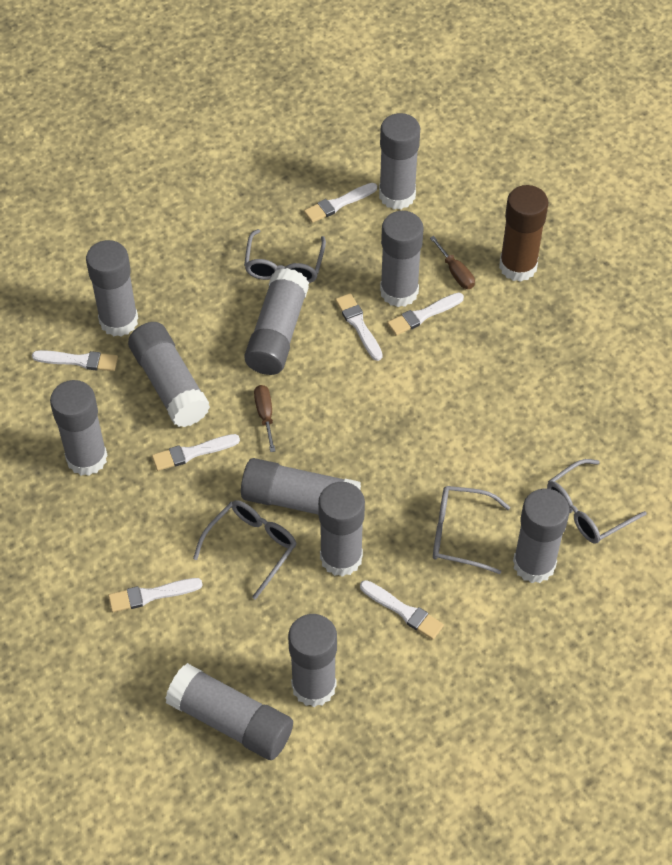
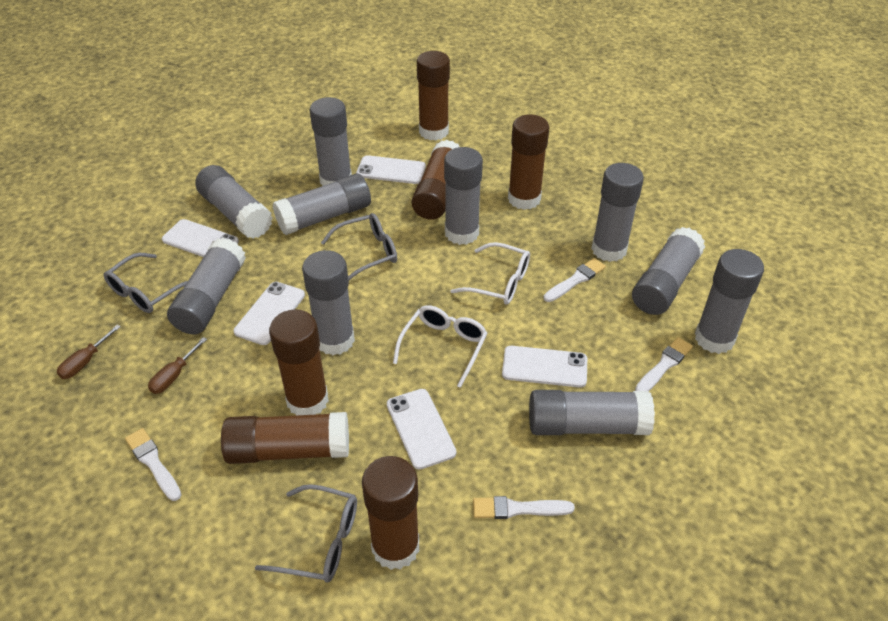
brown glue stick: 1 -> 6
grey glasses: 4 -> 3
grey glue stick: 11 -> 10
white brush: 7 -> 4
white glasses: 0 -> 2
white phone: 0 -> 5

